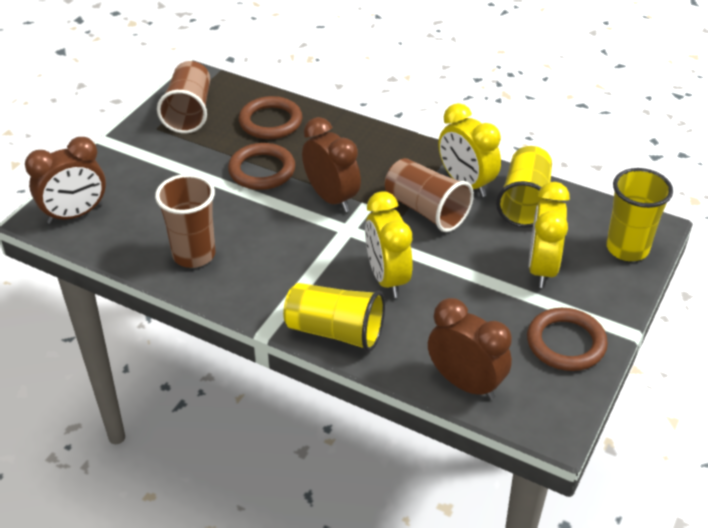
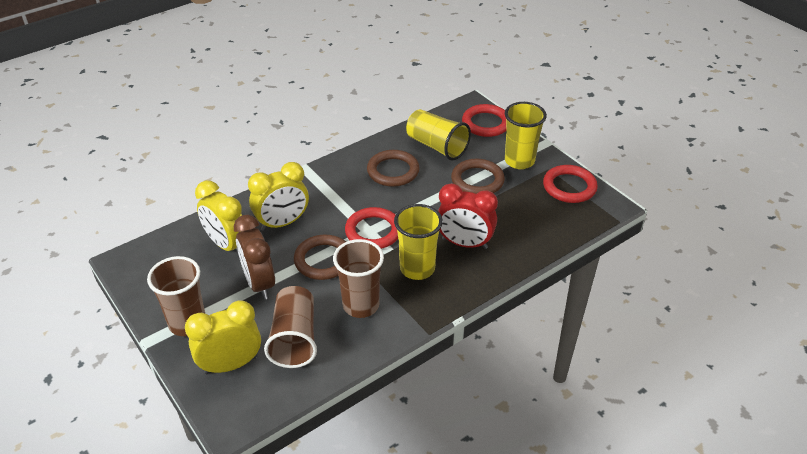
brown clock: 3 -> 1
red clock: 0 -> 1
red ring: 0 -> 3

